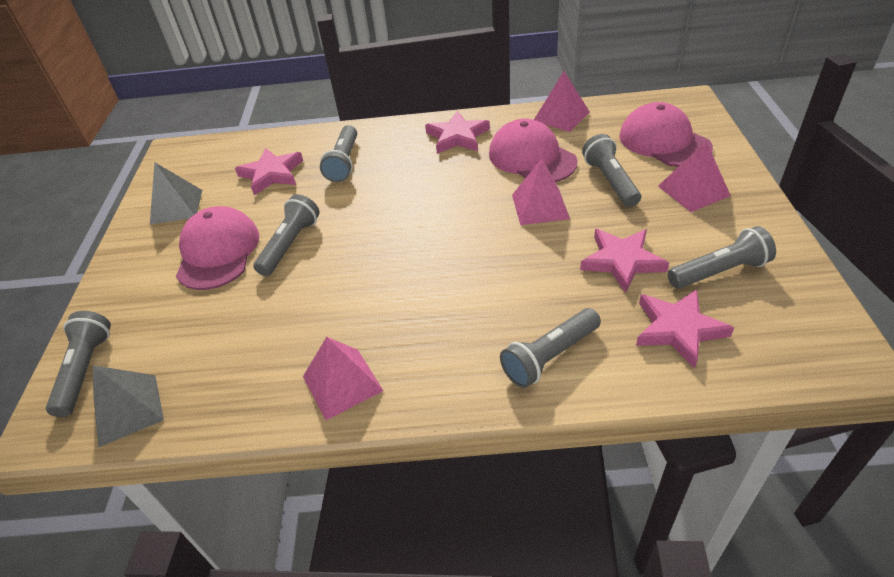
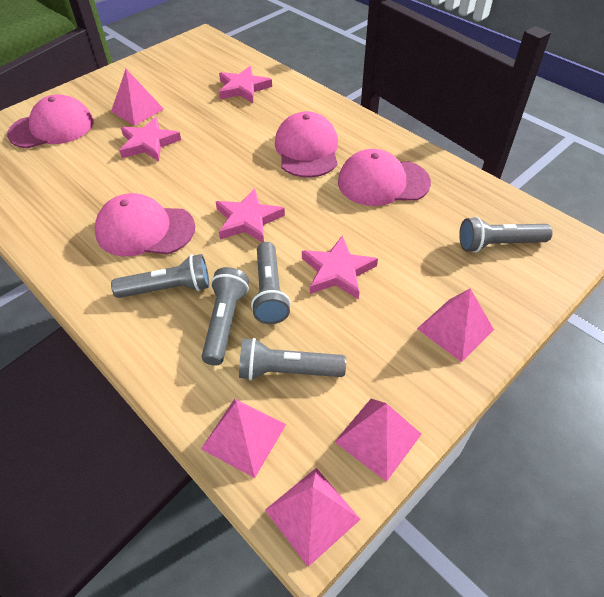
grey flashlight: 6 -> 5
grey pyramid: 2 -> 0
pink cap: 3 -> 4
pink pyramid: 4 -> 5

